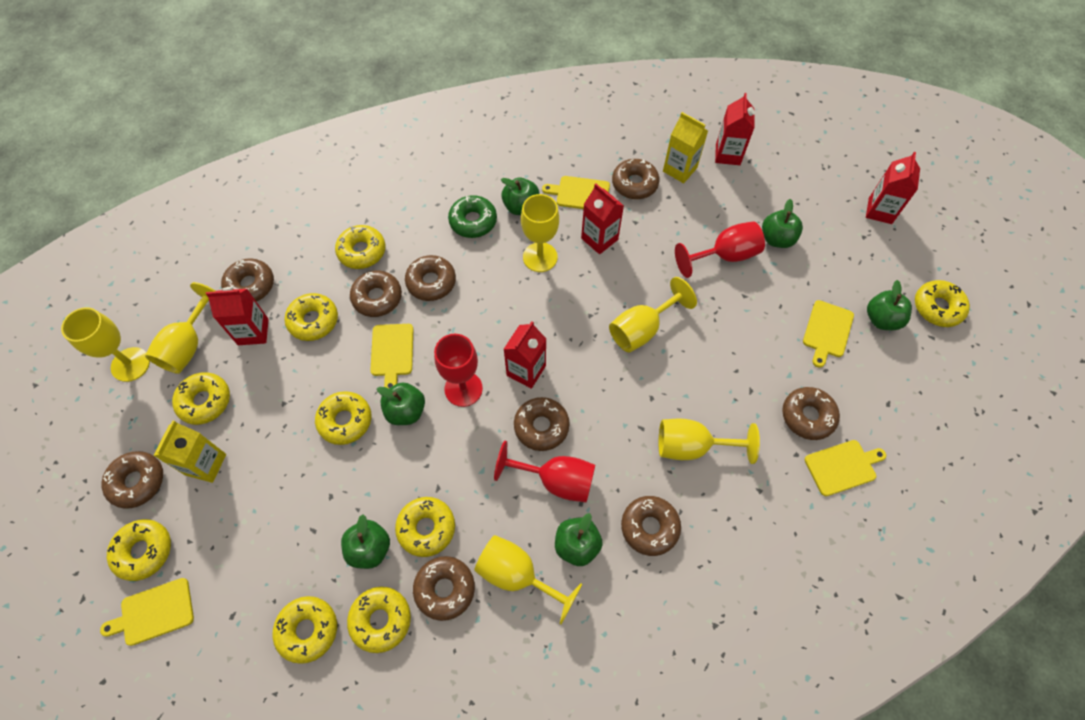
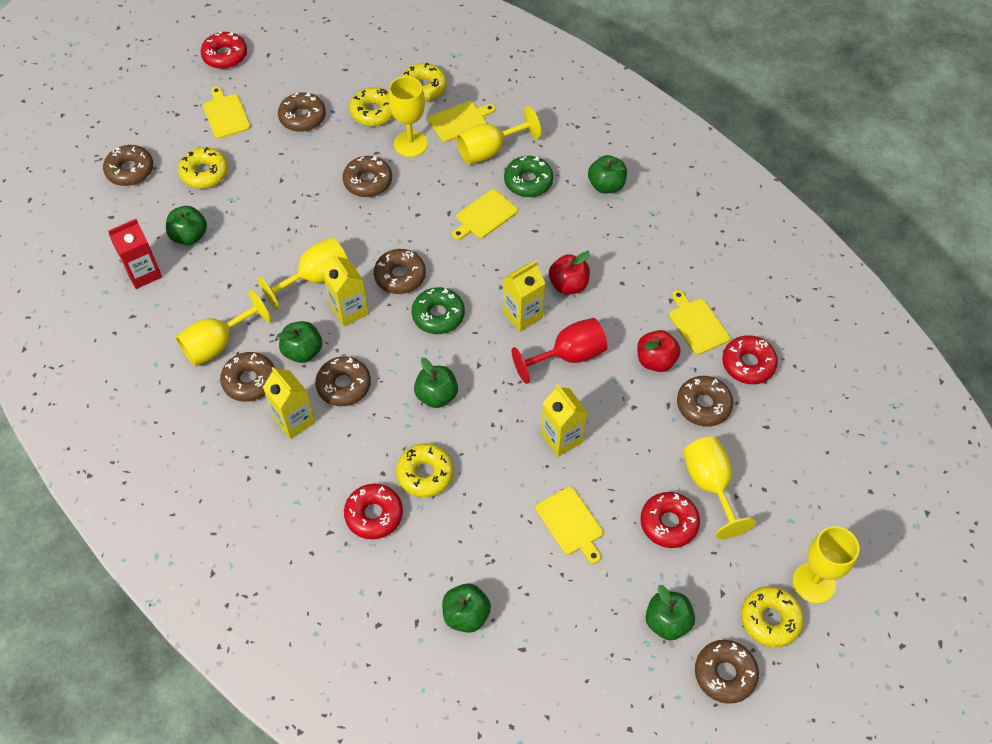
brown donut: 9 -> 8
green donut: 1 -> 2
red apple: 0 -> 2
red carton: 5 -> 1
red donut: 0 -> 4
red goblet: 3 -> 1
yellow carton: 2 -> 4
yellow donut: 9 -> 5

